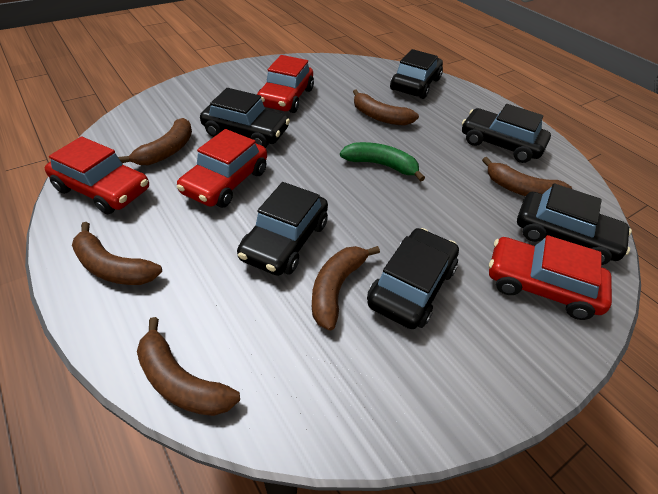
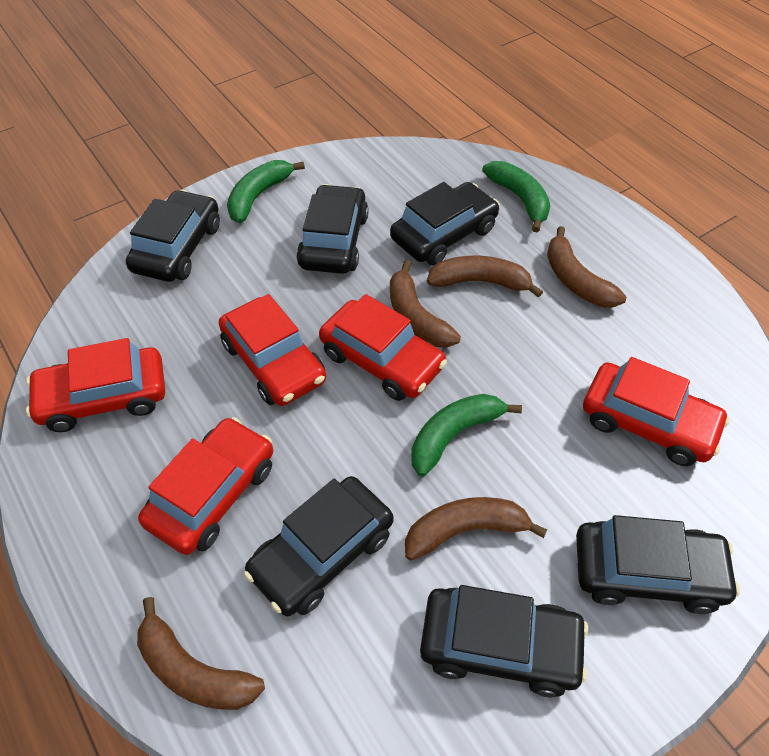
brown banana: 6 -> 5
green banana: 1 -> 3
red car: 4 -> 5

